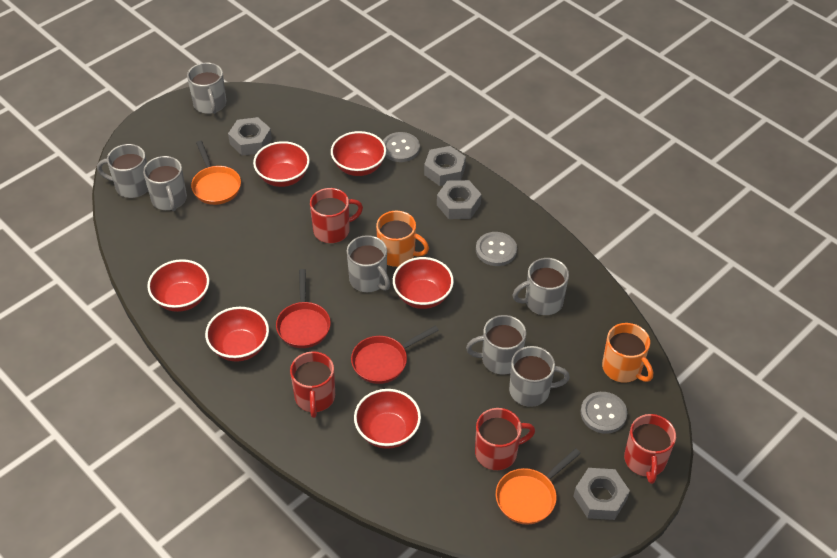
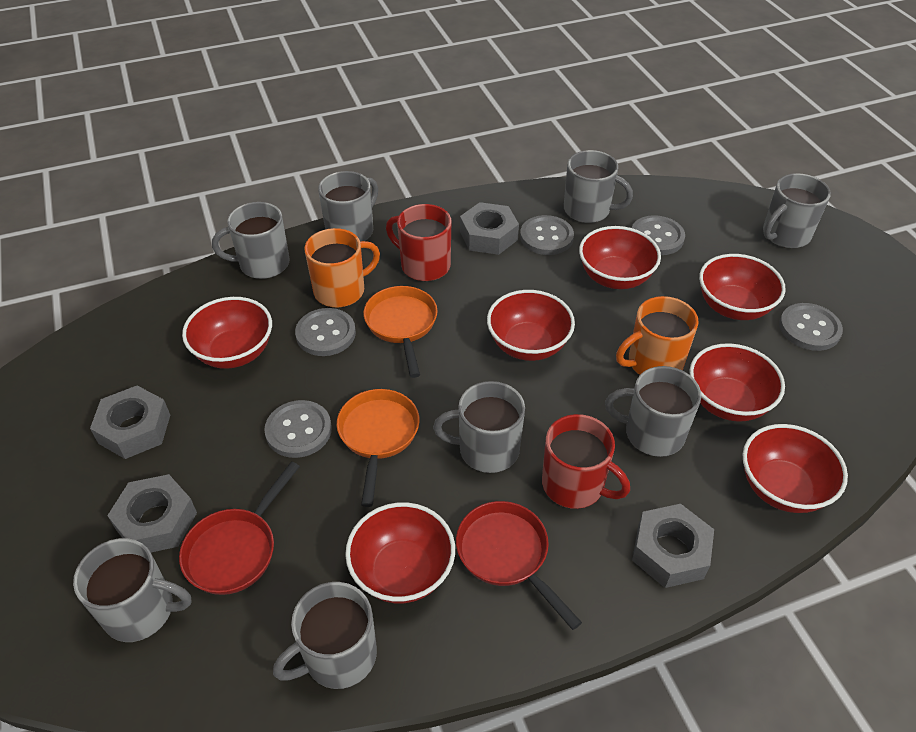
grey button: 3 -> 5
grey mug: 7 -> 8
red bowl: 6 -> 7
red mug: 4 -> 2

